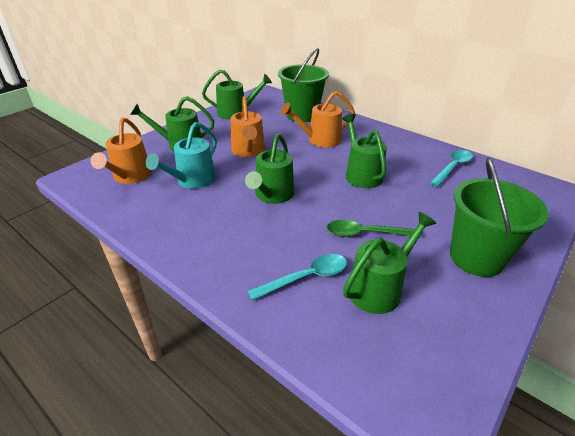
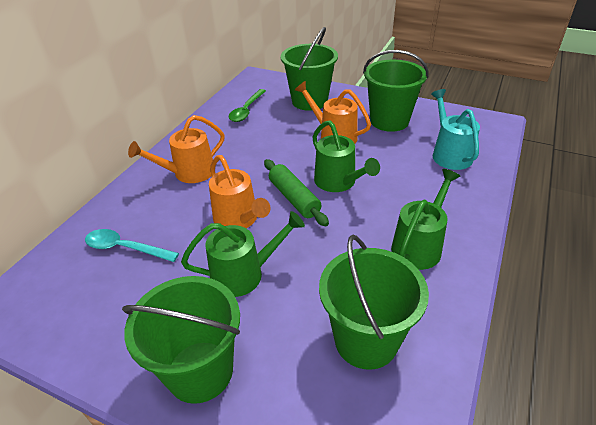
green bucket: 2 -> 4
green rolling pin: 0 -> 1
green watering can: 5 -> 3
turquoise spoon: 2 -> 1

